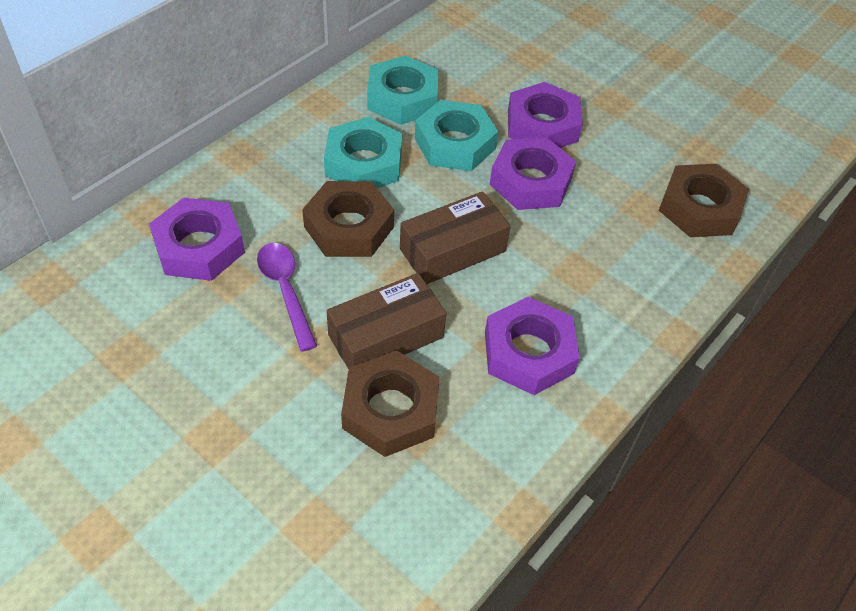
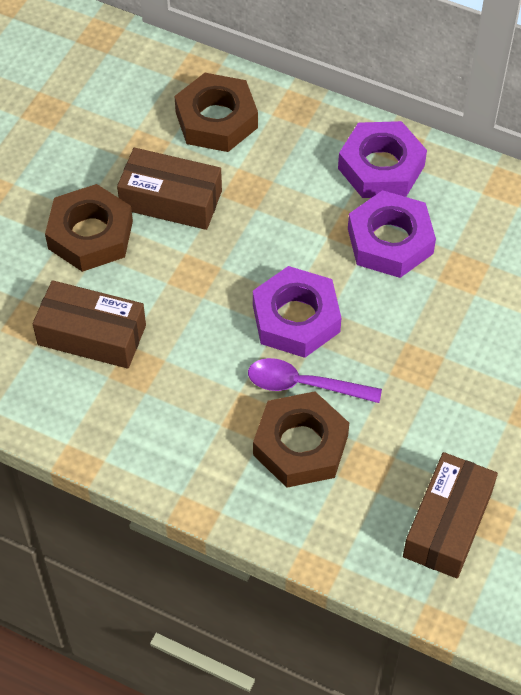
brown box: 2 -> 3
purple nut: 4 -> 3
turquoise nut: 3 -> 0

